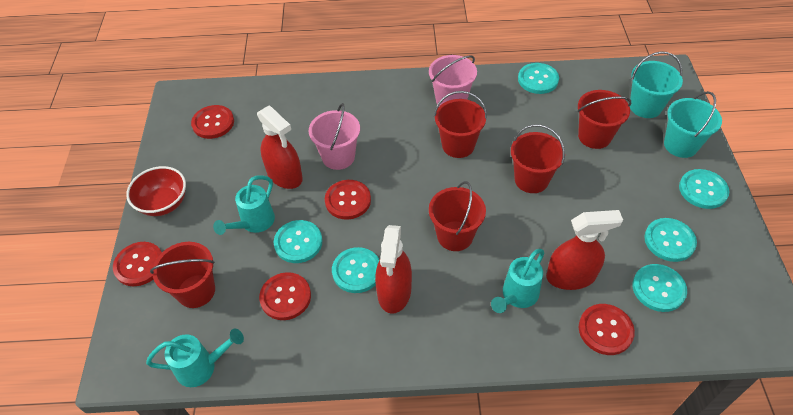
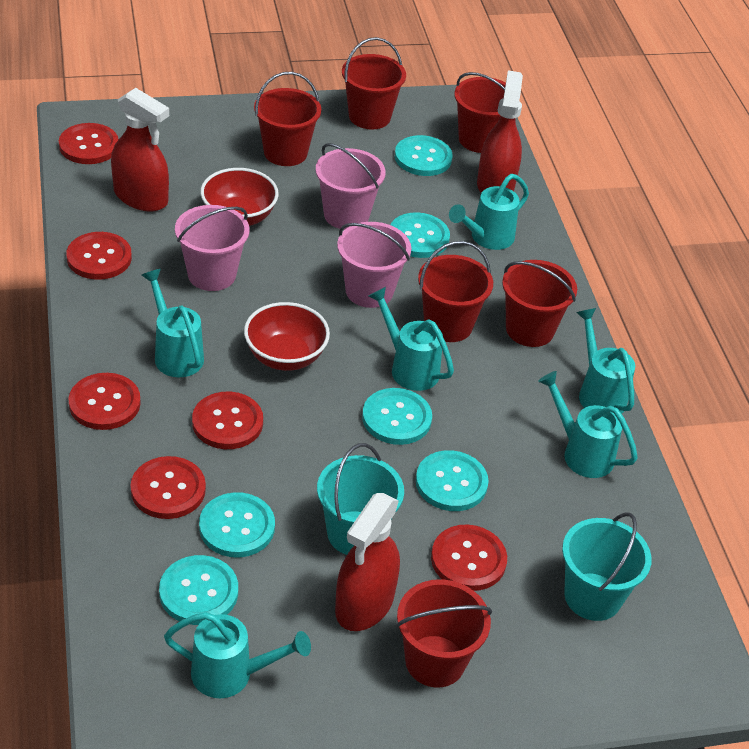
pink bucket: 2 -> 3
red bowl: 1 -> 2
red bucket: 5 -> 6
red button: 5 -> 6
turquoise watering can: 3 -> 6

